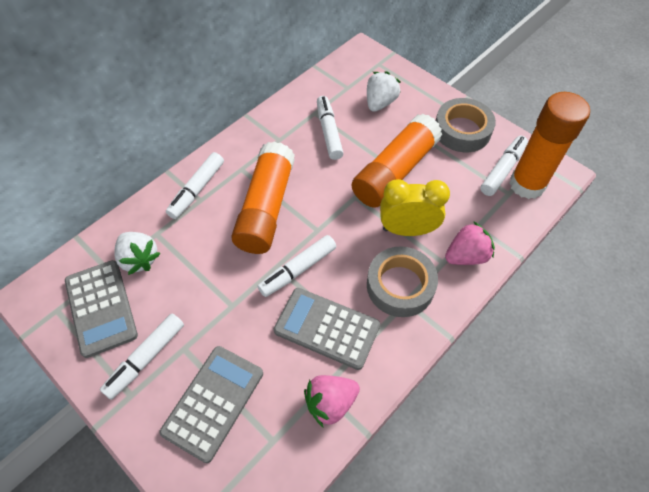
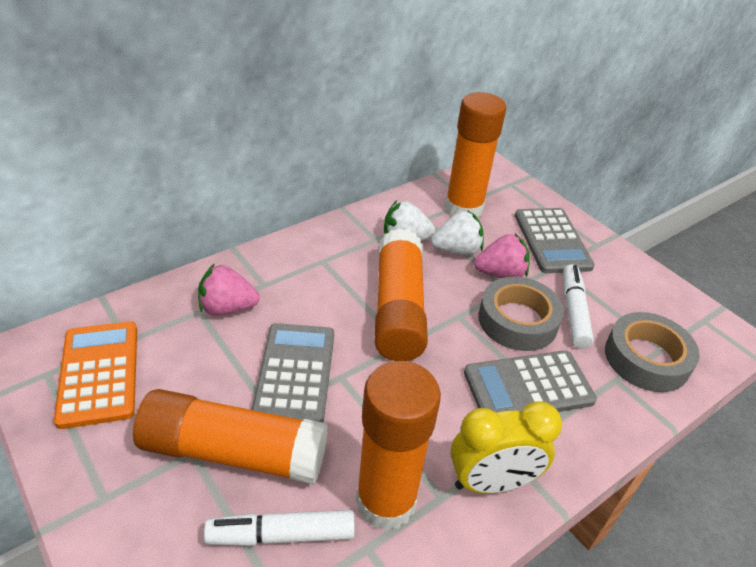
orange calculator: 0 -> 1
orange glue stick: 3 -> 4
white marker: 5 -> 2

